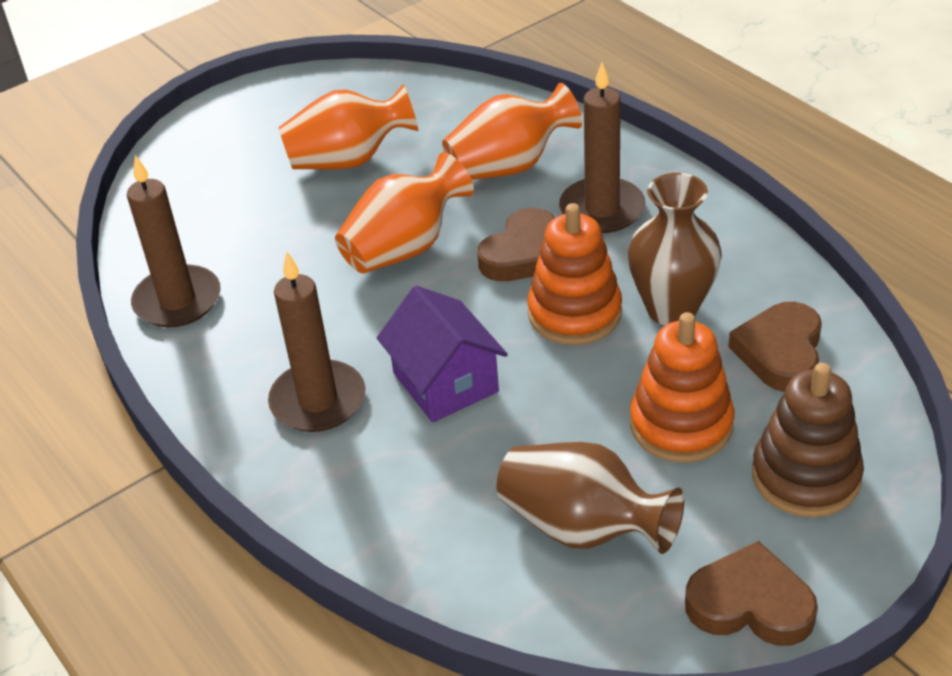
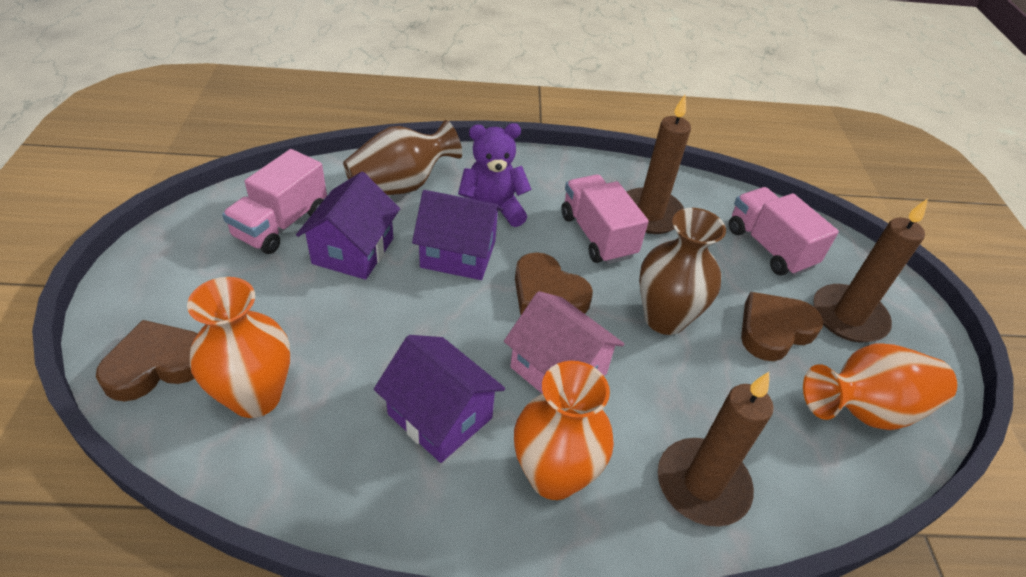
brown stacking toy: 1 -> 0
orange stacking toy: 2 -> 0
pink house: 0 -> 1
pink truck: 0 -> 3
purple house: 1 -> 3
purple teddy bear: 0 -> 1

